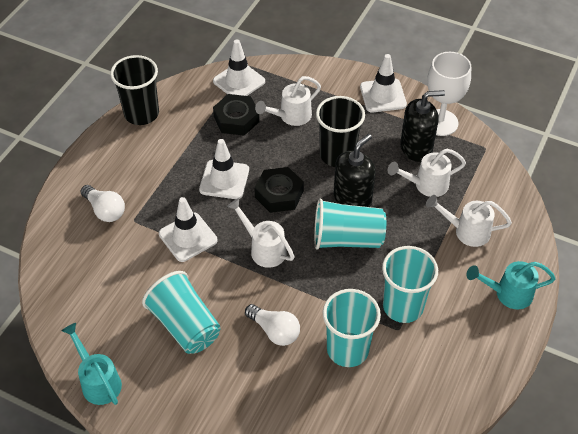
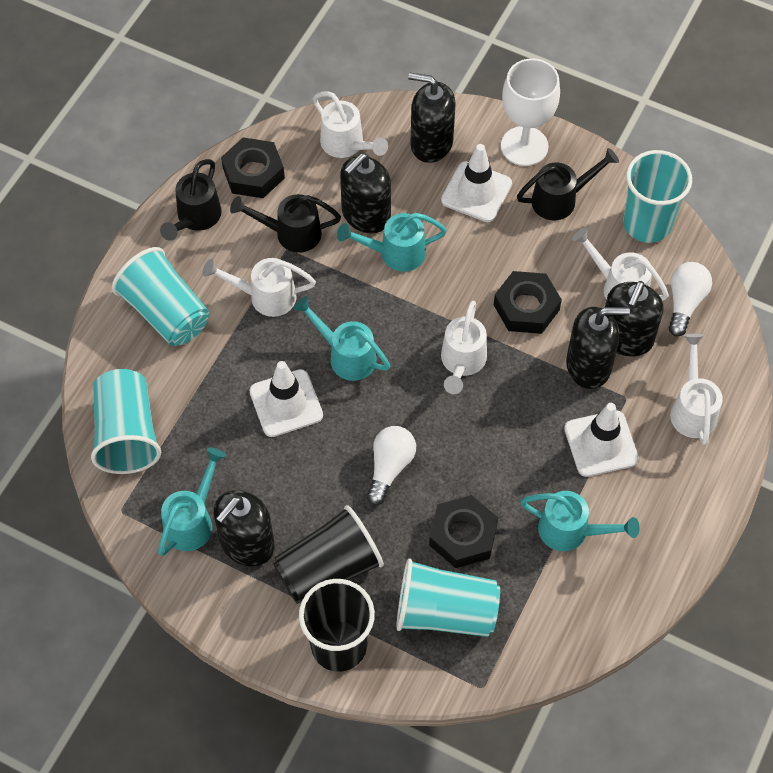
black nut: 2 -> 3
black soap dispenser: 2 -> 5
black watering can: 0 -> 3
turquoise watering can: 2 -> 4
white traffic cone: 4 -> 3
white watering can: 4 -> 5

